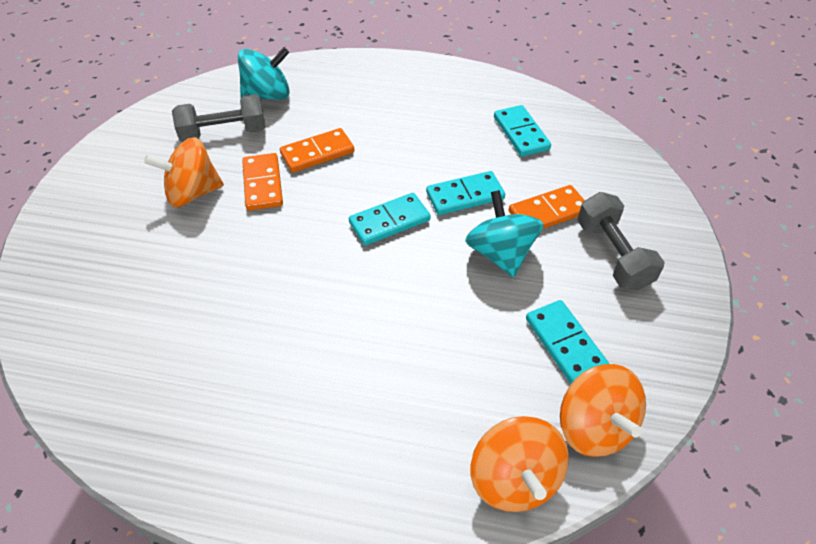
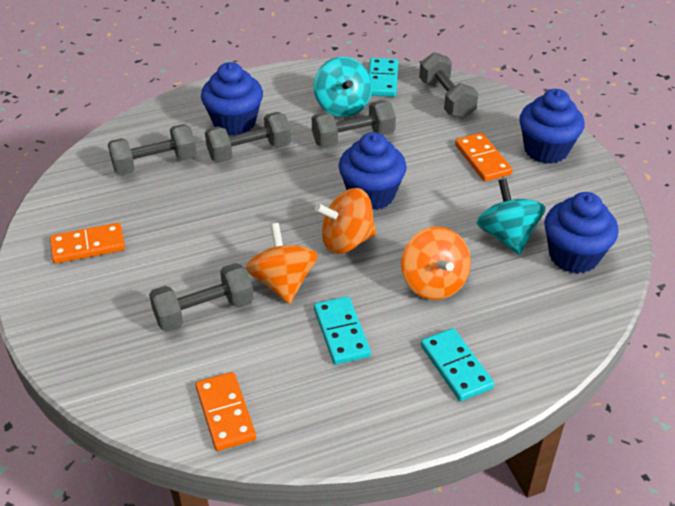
blue cupcake: 0 -> 4
grey dumbbell: 2 -> 5
turquoise domino: 4 -> 3

